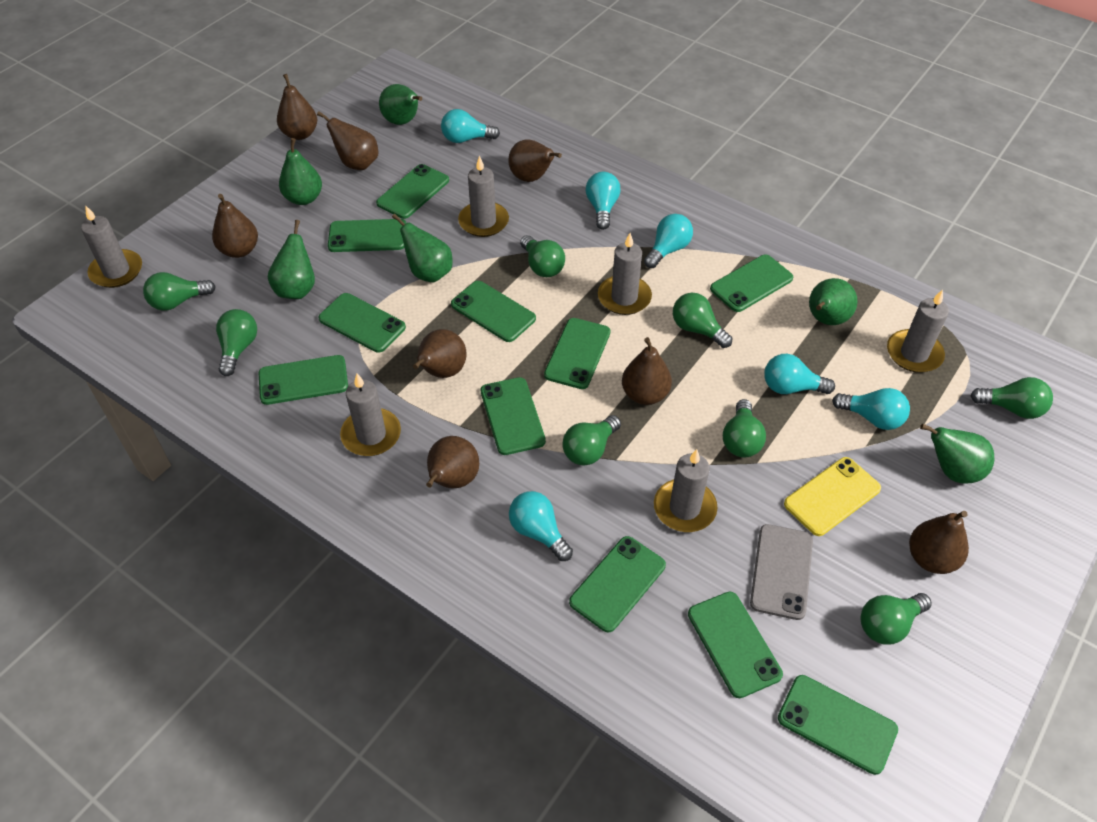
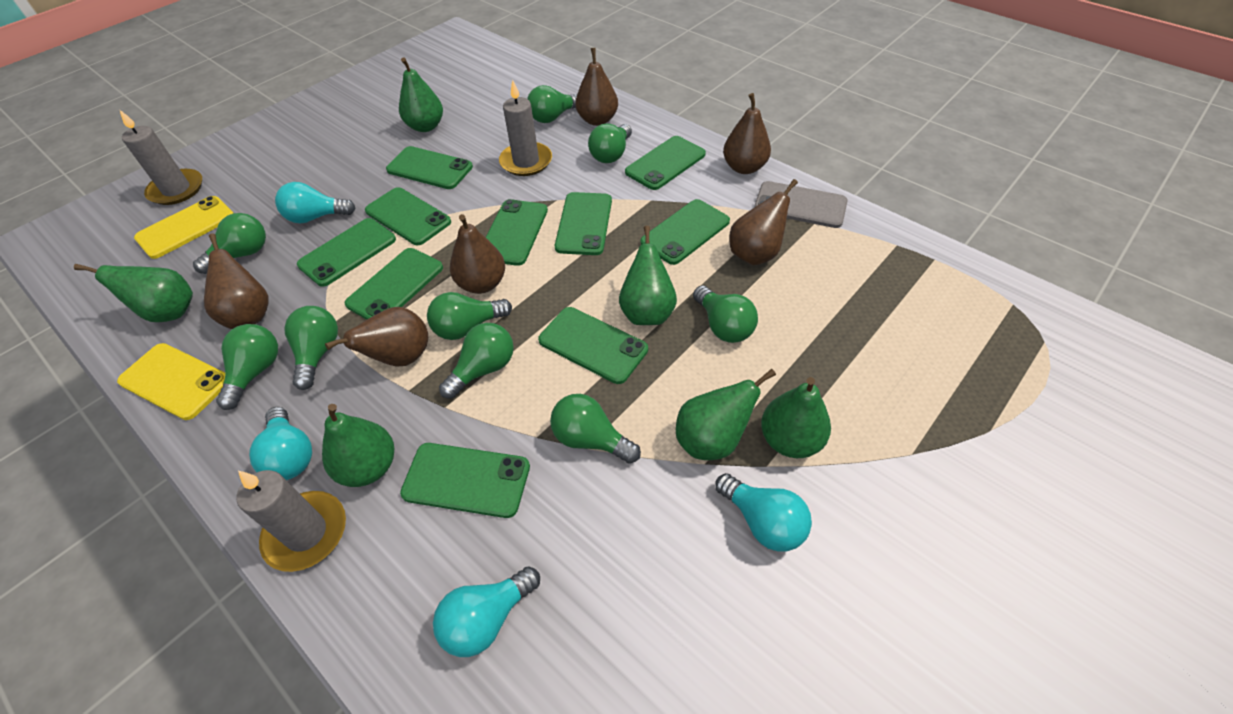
brown pear: 8 -> 6
green light bulb: 8 -> 9
green phone: 11 -> 10
grey candle: 6 -> 3
turquoise light bulb: 6 -> 4
yellow phone: 1 -> 2

